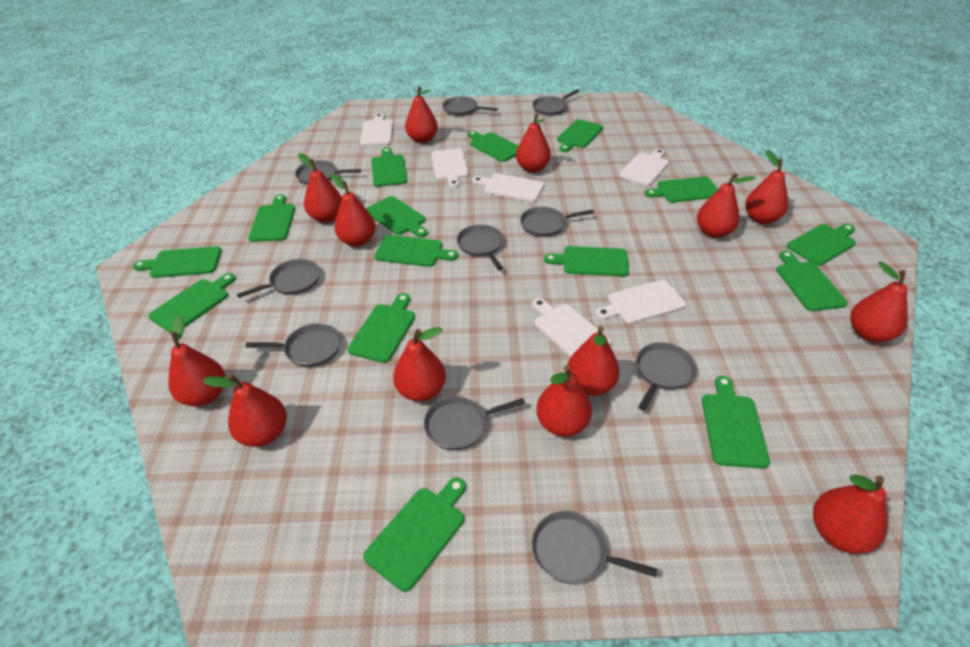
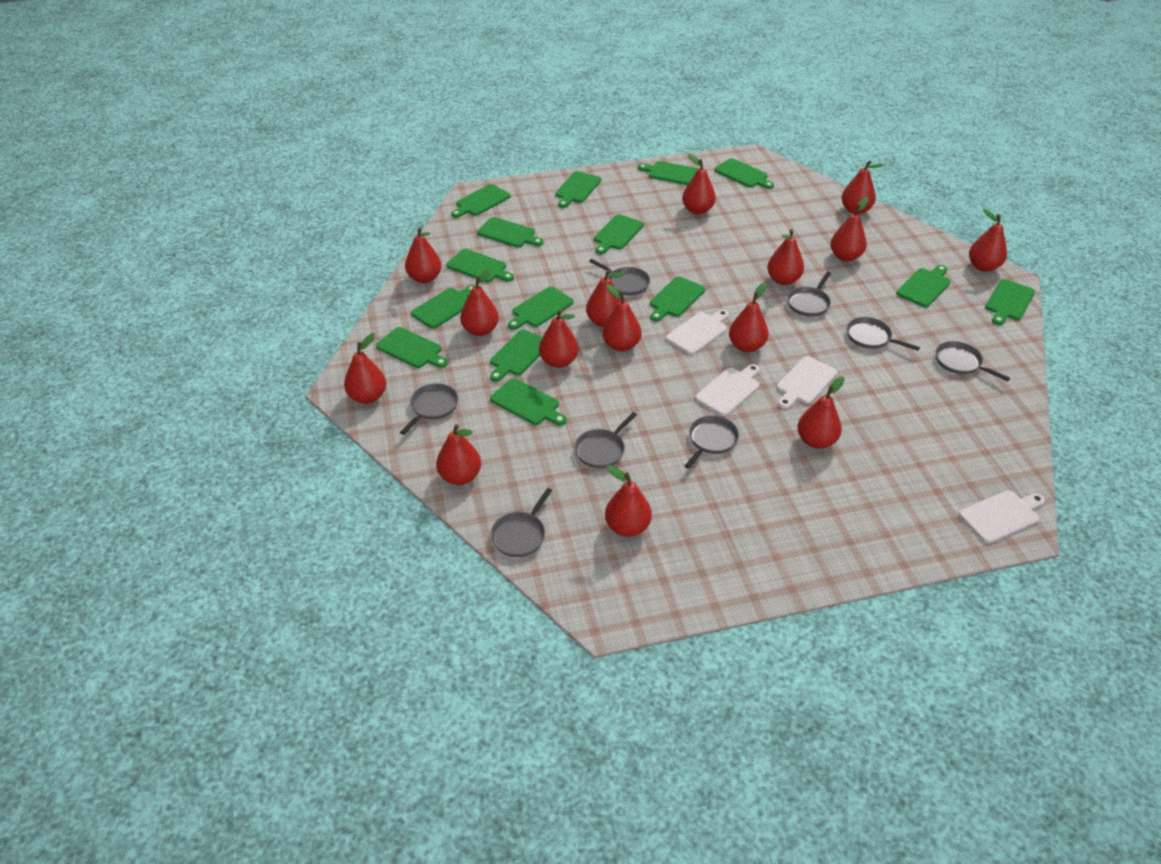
grey pan: 10 -> 8
red pear: 13 -> 15
white cutting board: 6 -> 4

